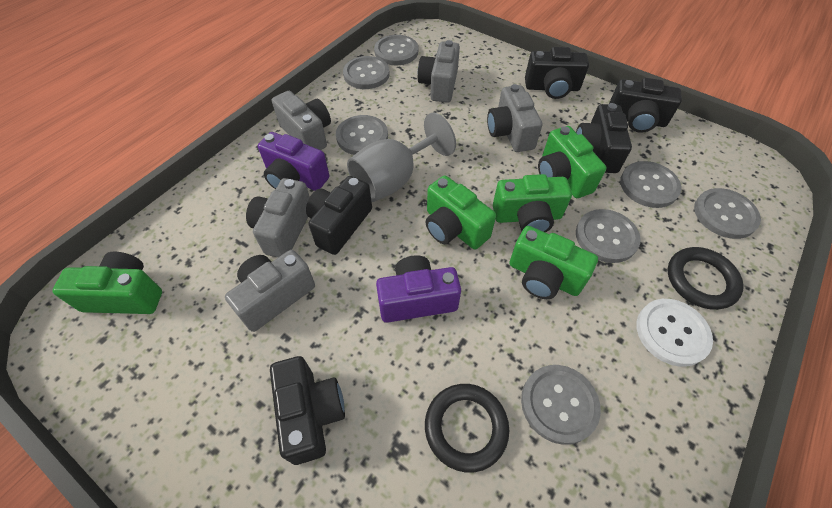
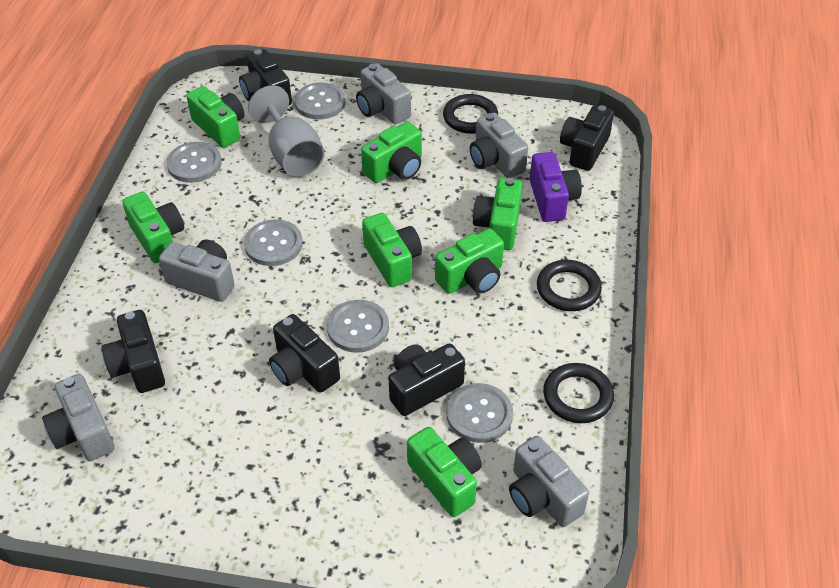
black ring: 2 -> 3
green camera: 5 -> 7
grey button: 7 -> 5
purple camera: 2 -> 1
white button: 1 -> 0

